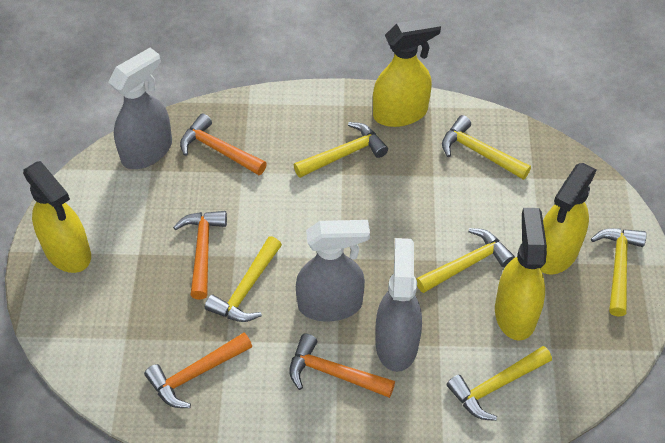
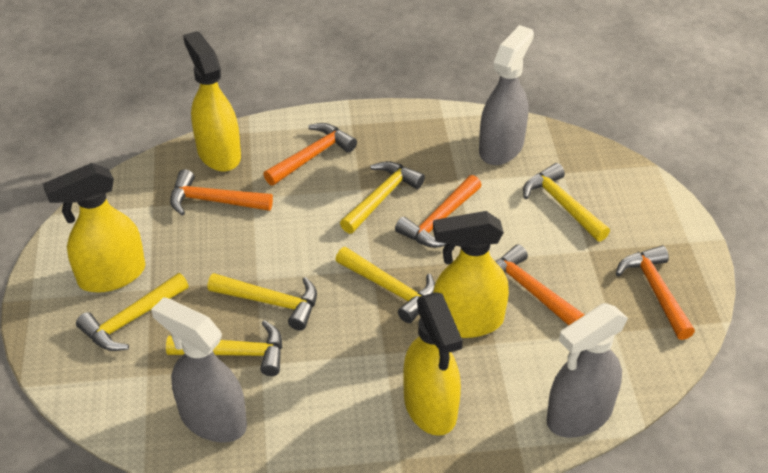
orange hammer: 4 -> 5

